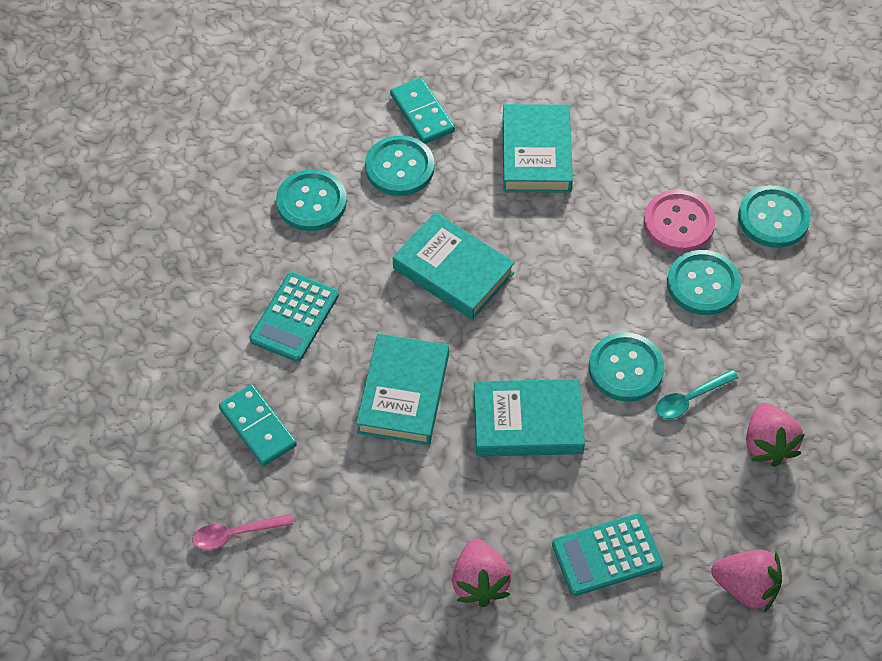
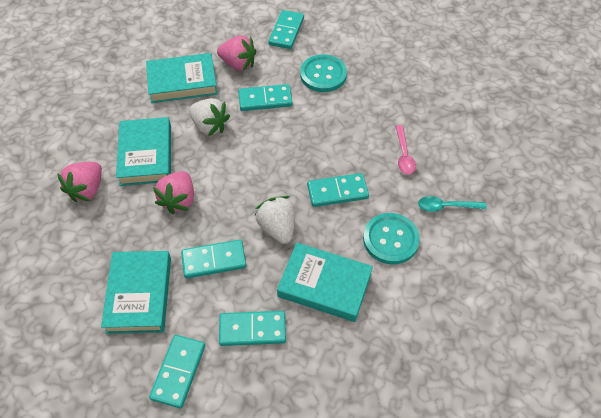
pink button: 1 -> 0
turquoise button: 5 -> 2
turquoise calculator: 2 -> 0
turquoise domino: 2 -> 6
white strawberry: 0 -> 2

